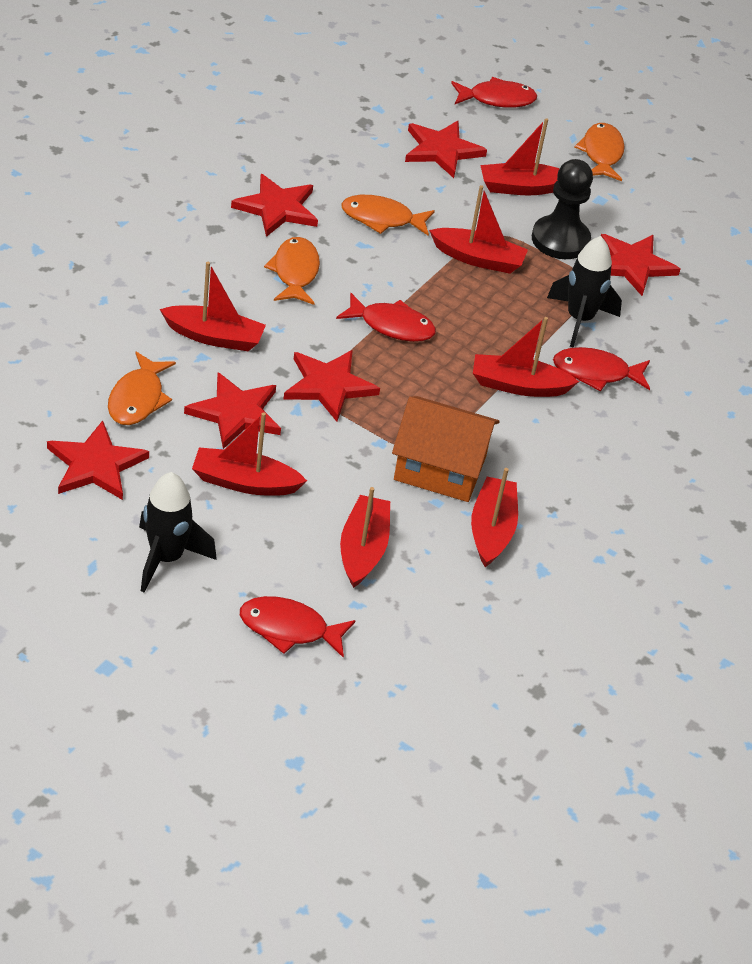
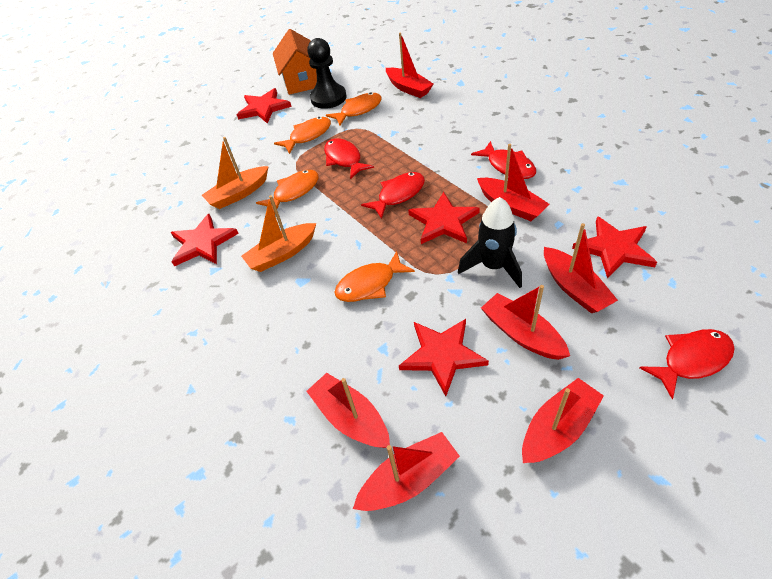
black rocket: 2 -> 1
orange boat: 0 -> 2
red star: 6 -> 5

